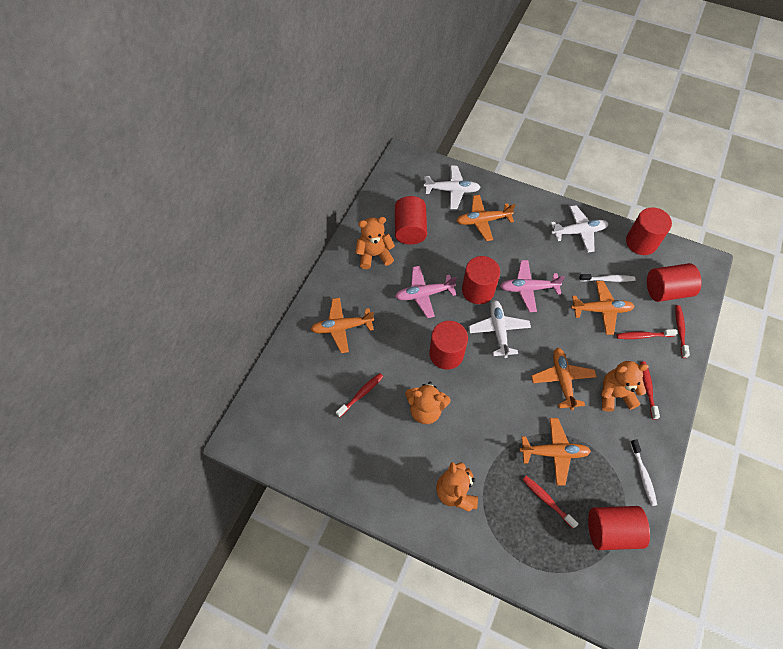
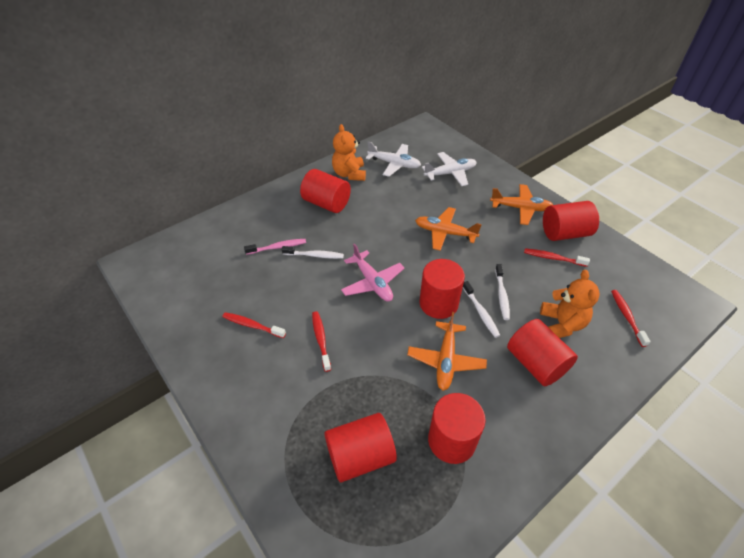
orange plane: 5 -> 3
orange teddy bear: 4 -> 2
pink plane: 2 -> 1
pink toothbrush: 0 -> 1
red toothbrush: 5 -> 4
white plane: 3 -> 2
white toothbrush: 2 -> 3

